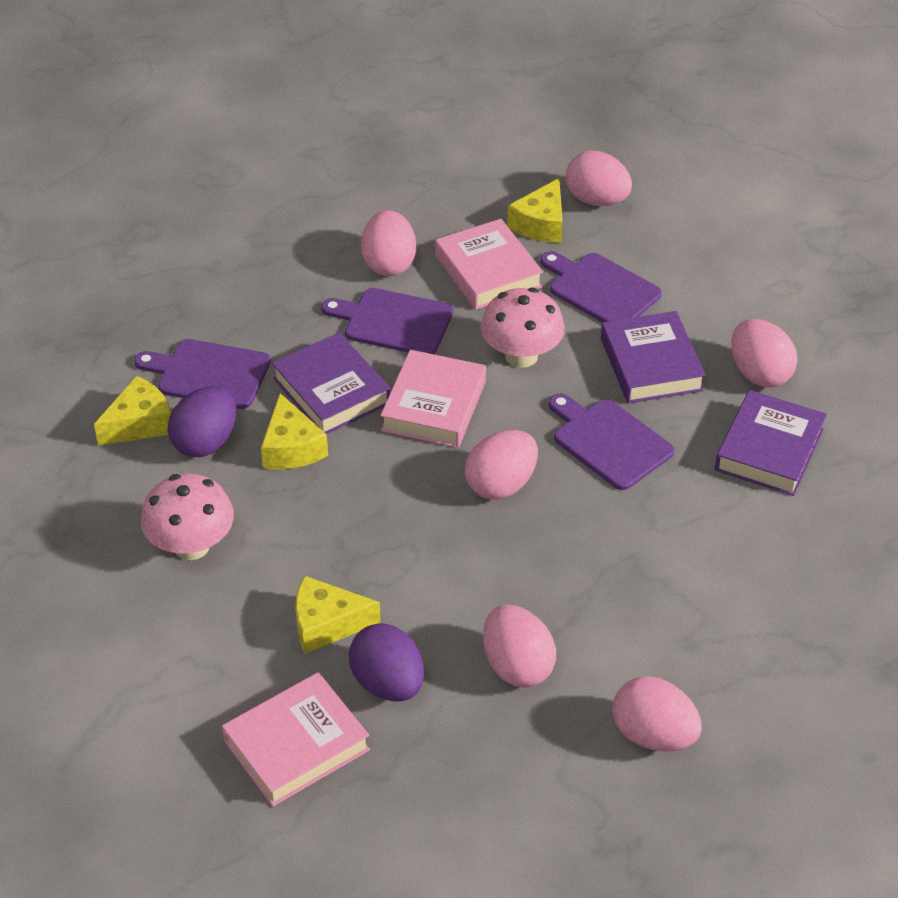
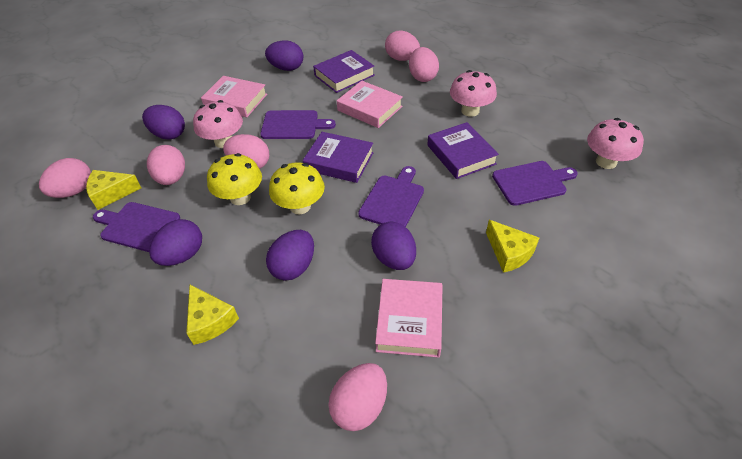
pink mushroom: 2 -> 3
purple egg: 2 -> 5
yellow cheese: 4 -> 3
yellow mushroom: 0 -> 2

